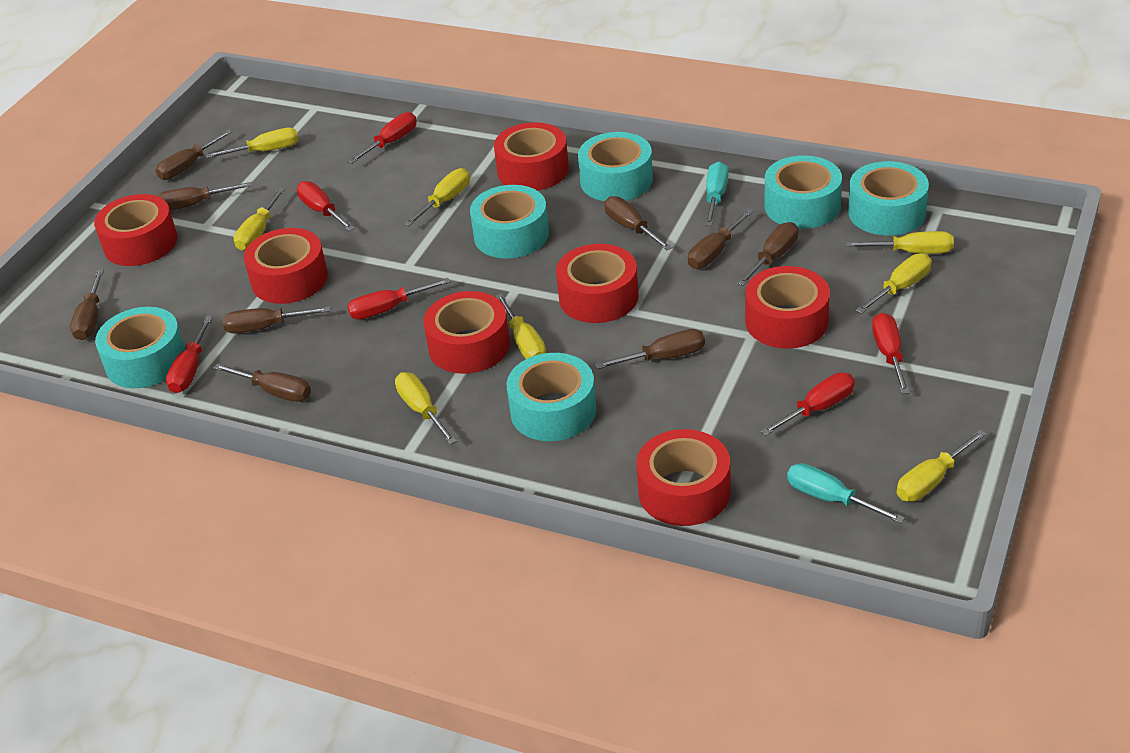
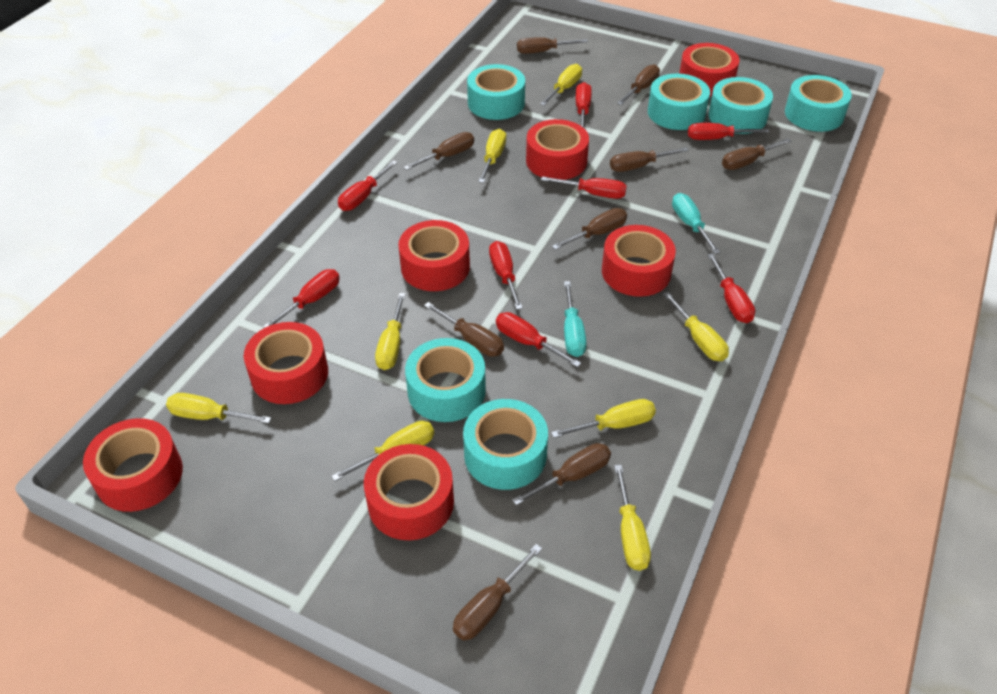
red screwdriver: 6 -> 8

